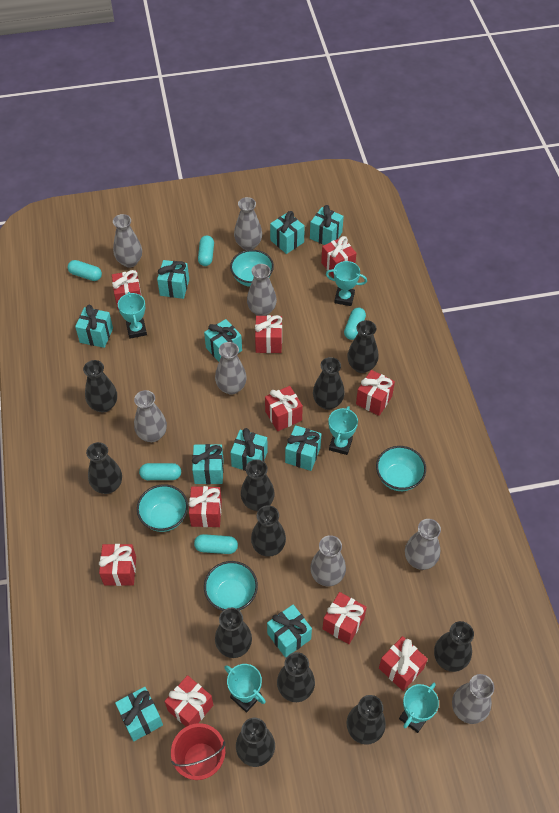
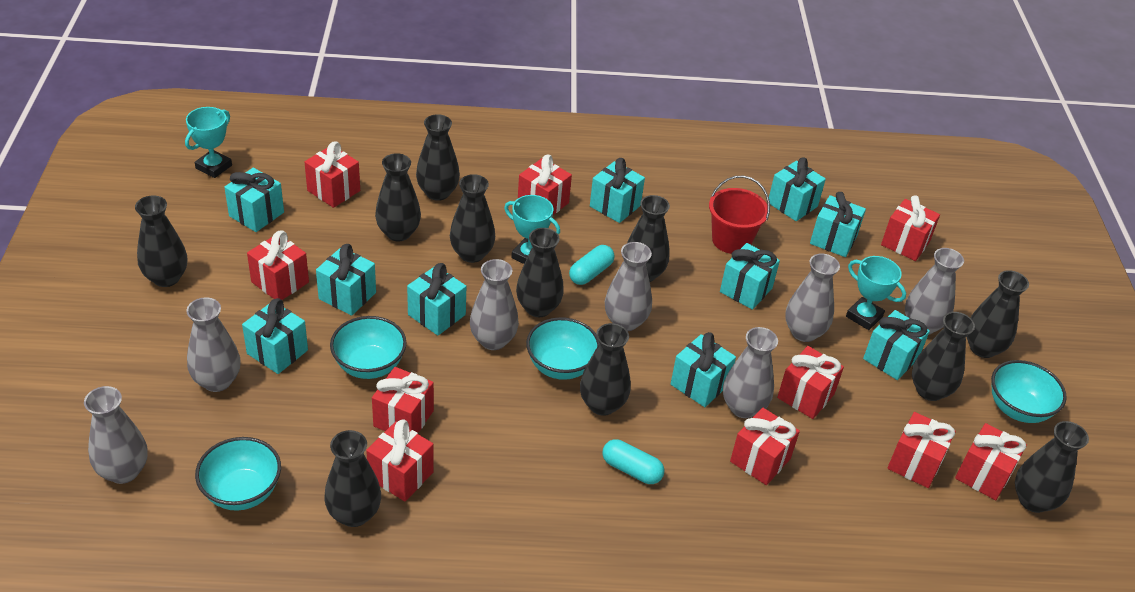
grey vase: 8 -> 7
turquoise capsule: 5 -> 2
turquoise trophy: 5 -> 3

